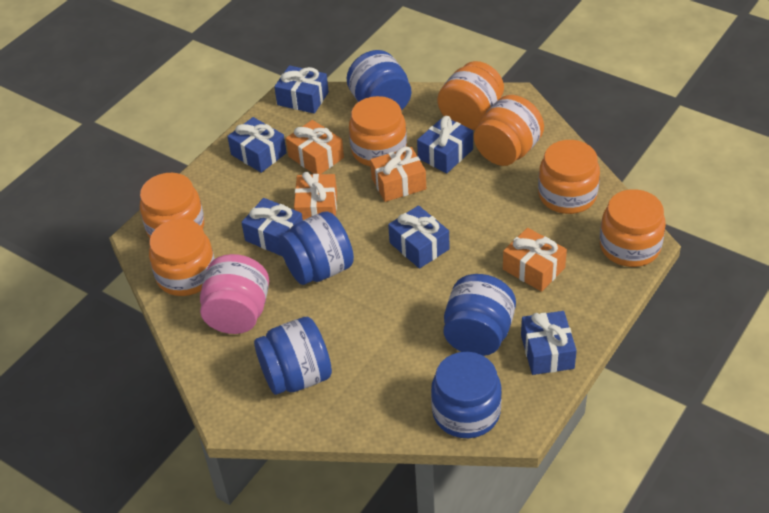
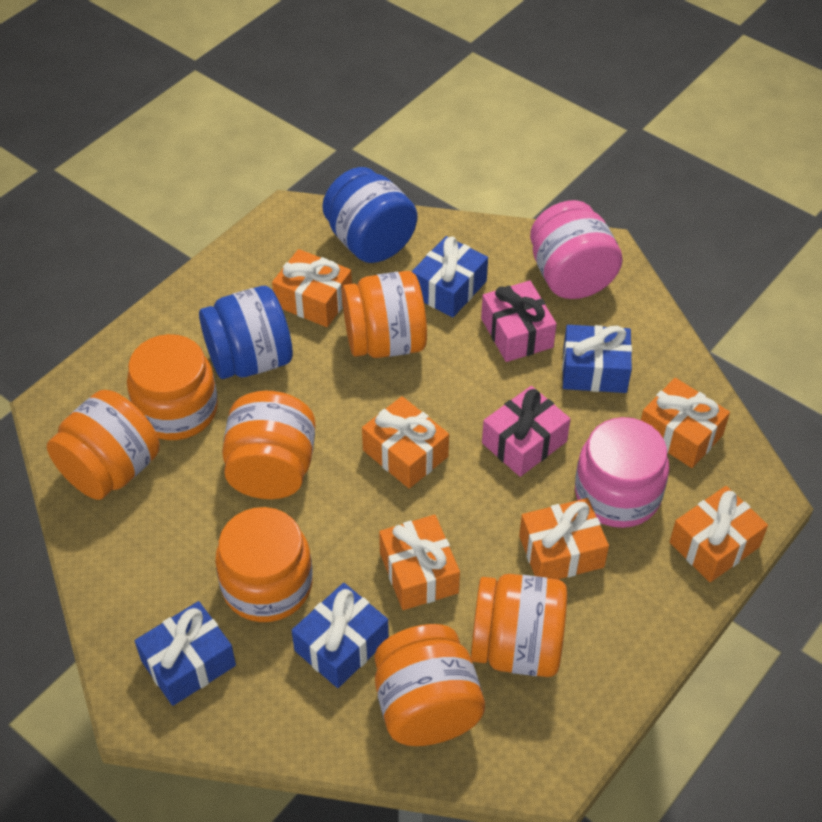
blue gift: 6 -> 4
blue jar: 5 -> 2
orange gift: 4 -> 6
pink gift: 0 -> 2
pink jar: 1 -> 2

